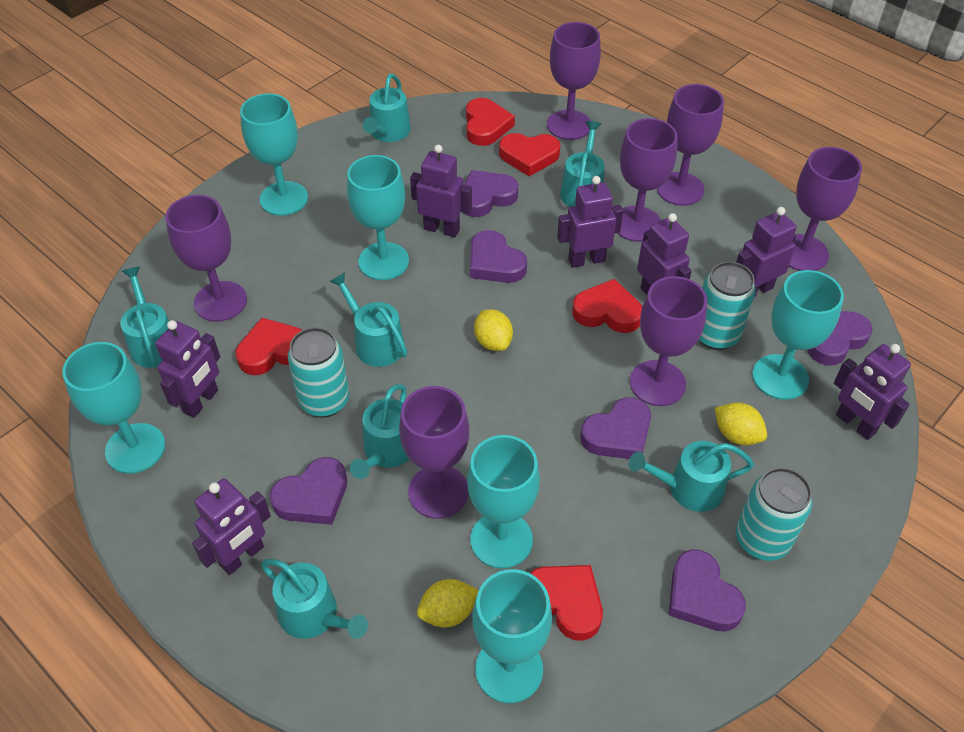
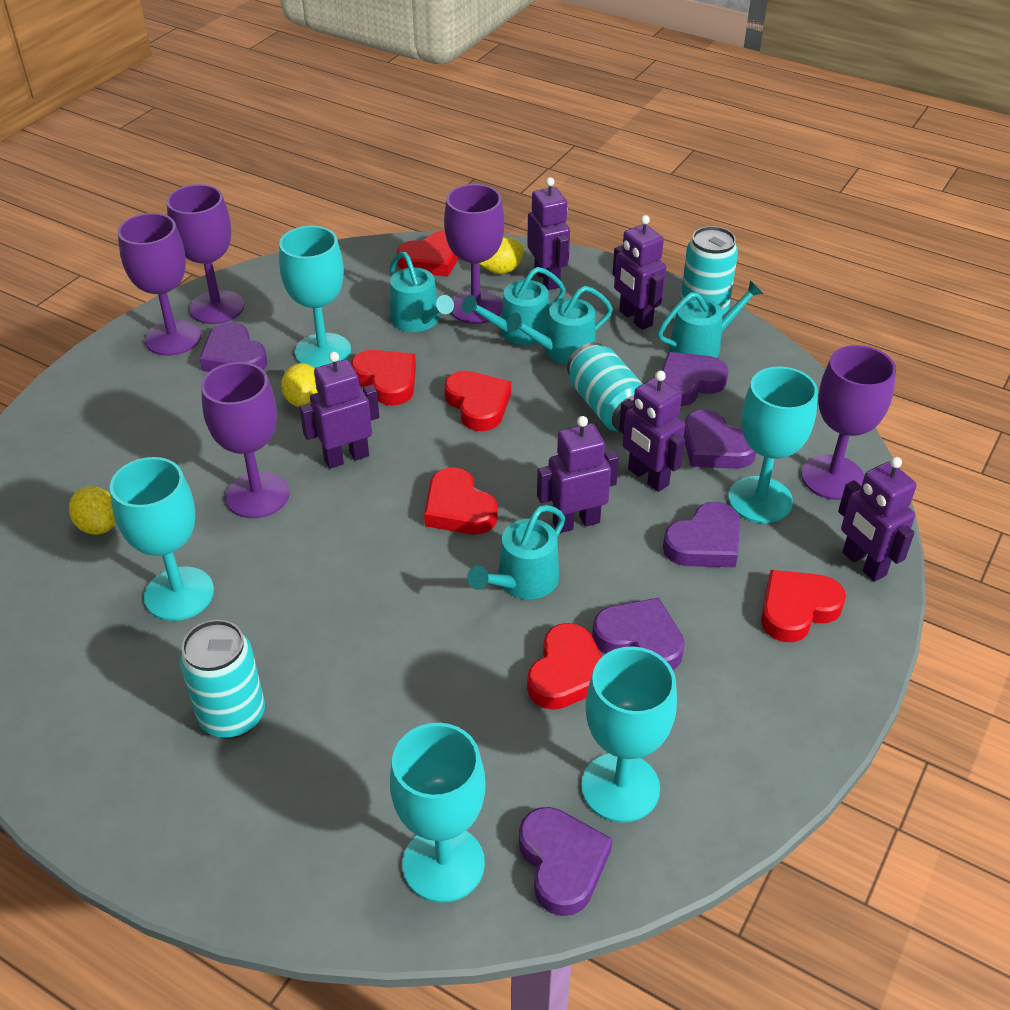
purple goblet: 7 -> 5
purple robot: 7 -> 6
red heart: 5 -> 6
turquoise goblet: 6 -> 5
turquoise watering can: 7 -> 5

